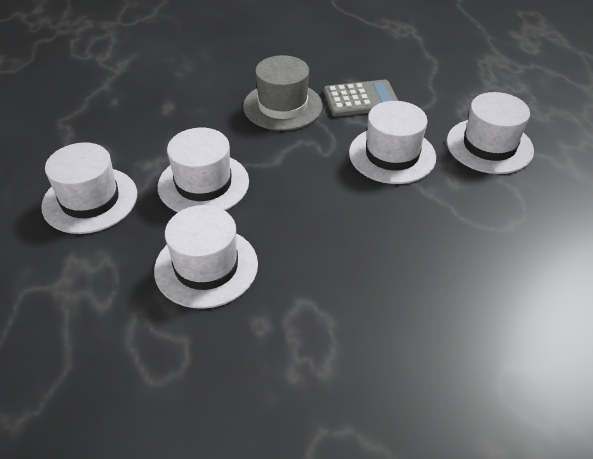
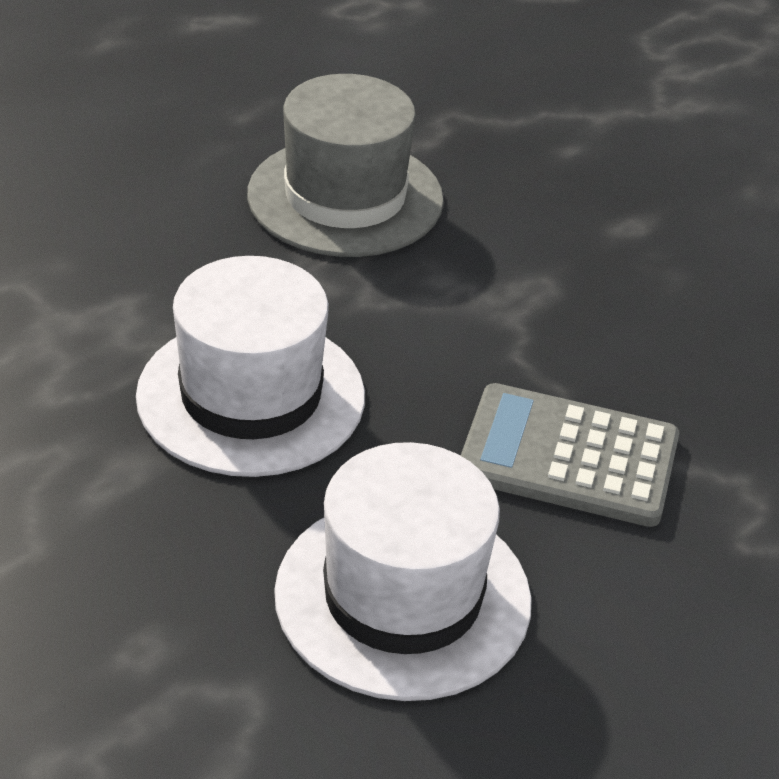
white hat: 5 -> 2

